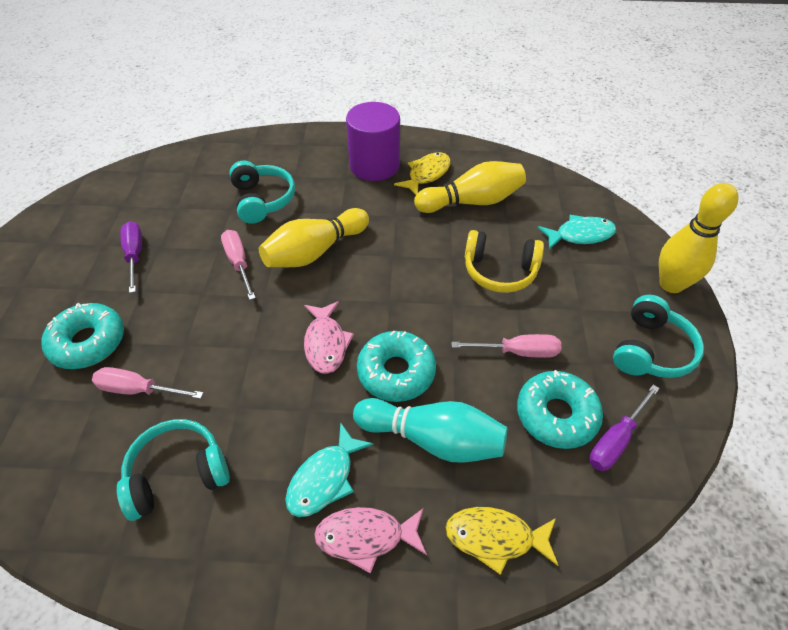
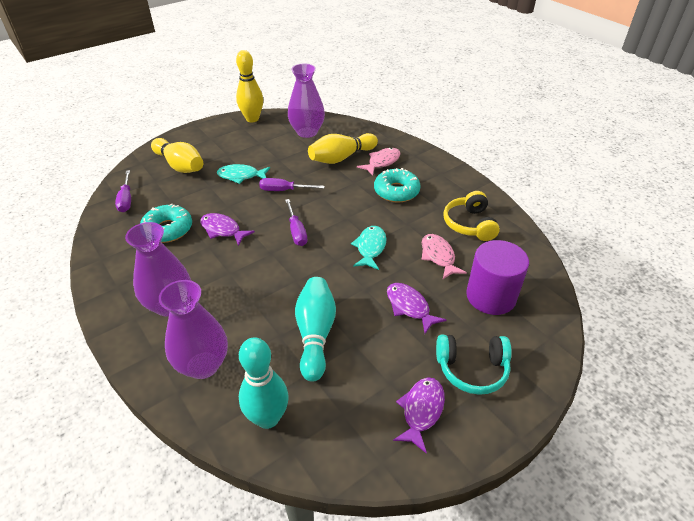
pink screwdriver: 3 -> 0
purple fish: 0 -> 3
purple screwdriver: 2 -> 3
purple vase: 0 -> 3
turquoise bowling pin: 1 -> 2
turquoise donut: 3 -> 2
turquoise headphones: 3 -> 1
yellow fish: 2 -> 0

